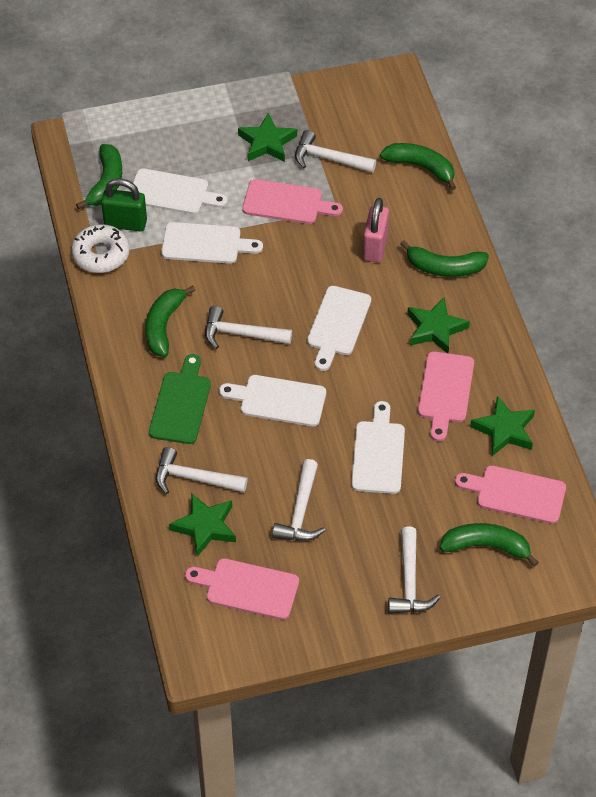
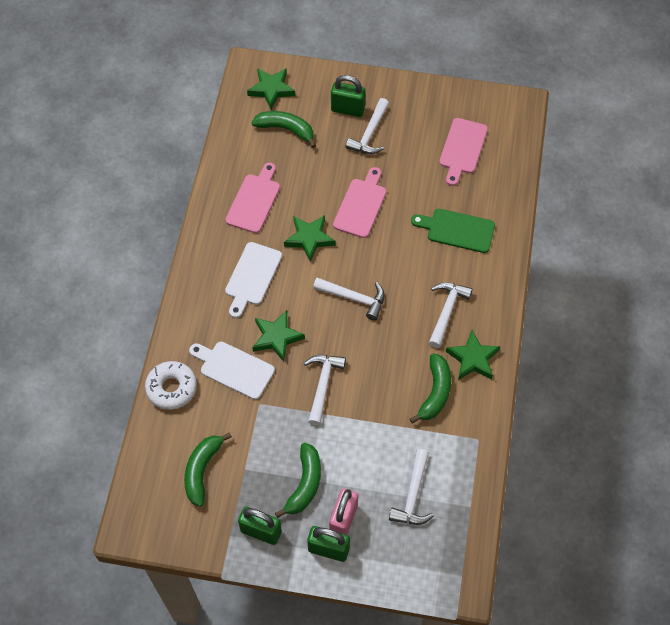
green banana: 5 -> 4
green padlock: 1 -> 3
pink cutting board: 4 -> 3
white cutting board: 5 -> 2

